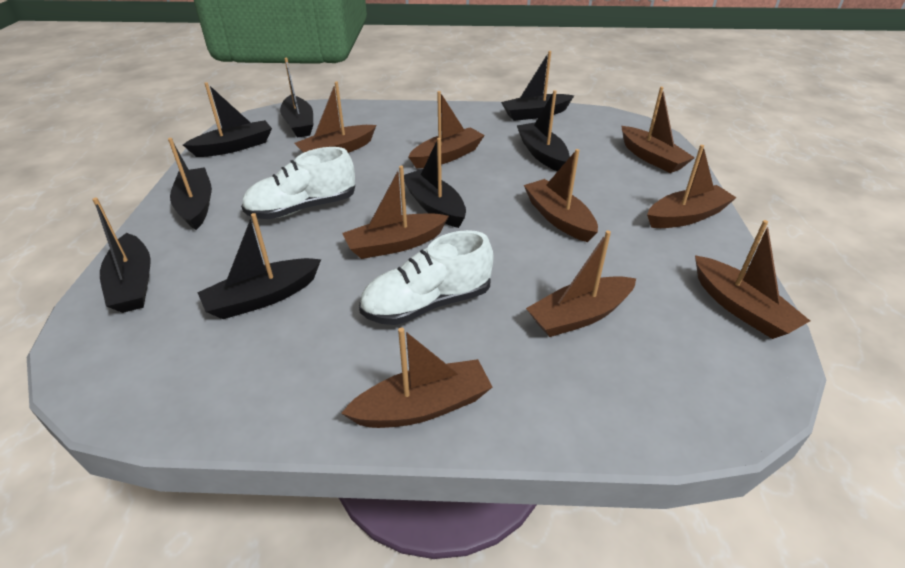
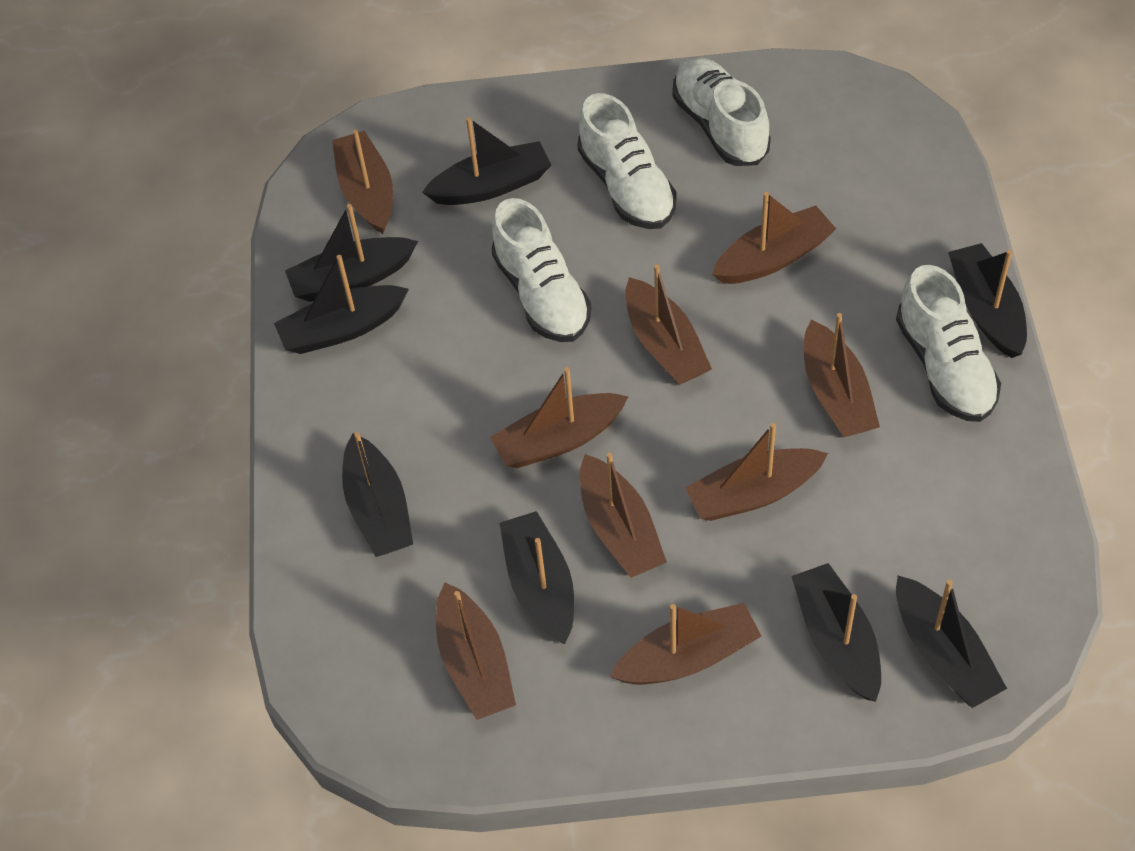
white shoe: 2 -> 4

